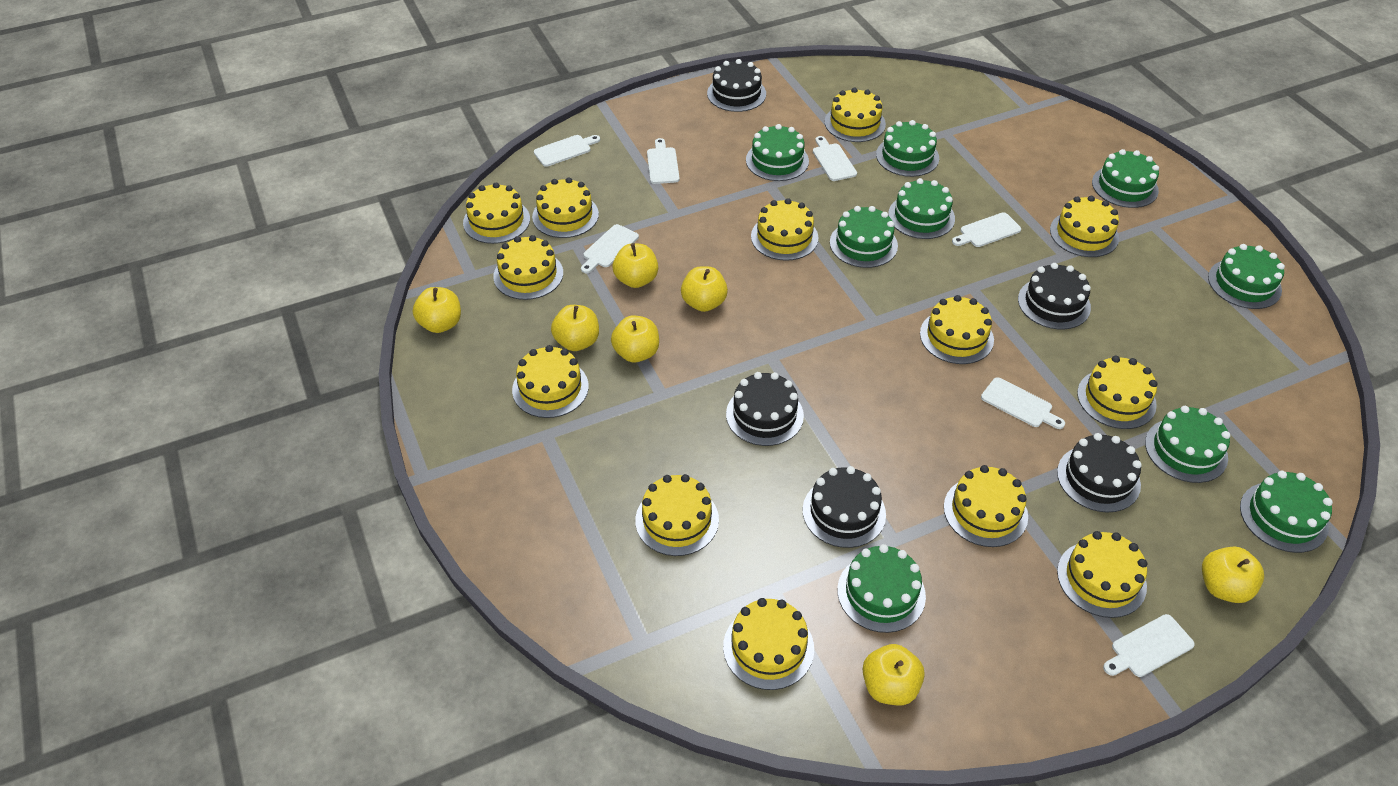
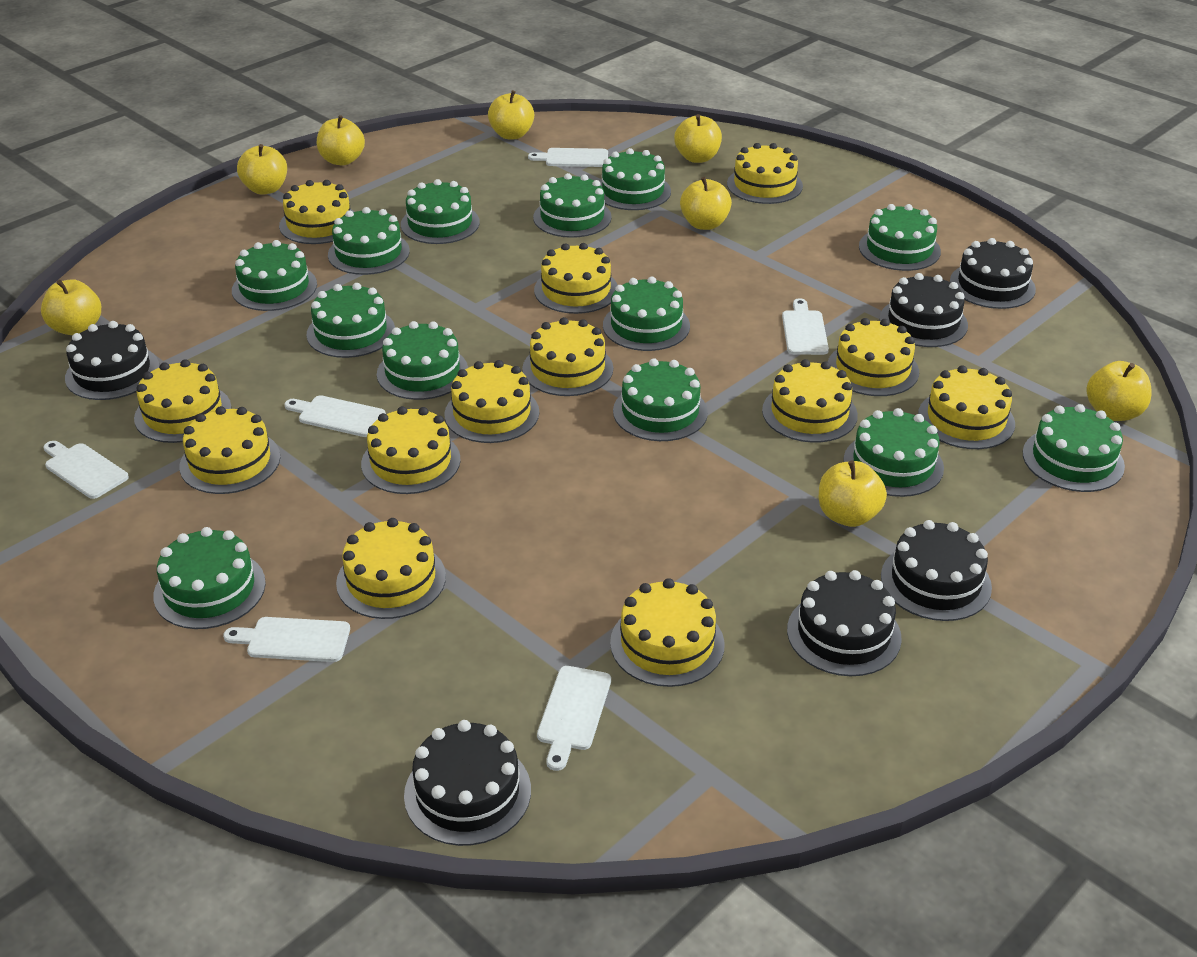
black cake: 5 -> 6
green cake: 9 -> 13
white cutting board: 7 -> 6
yellow apple: 7 -> 8

